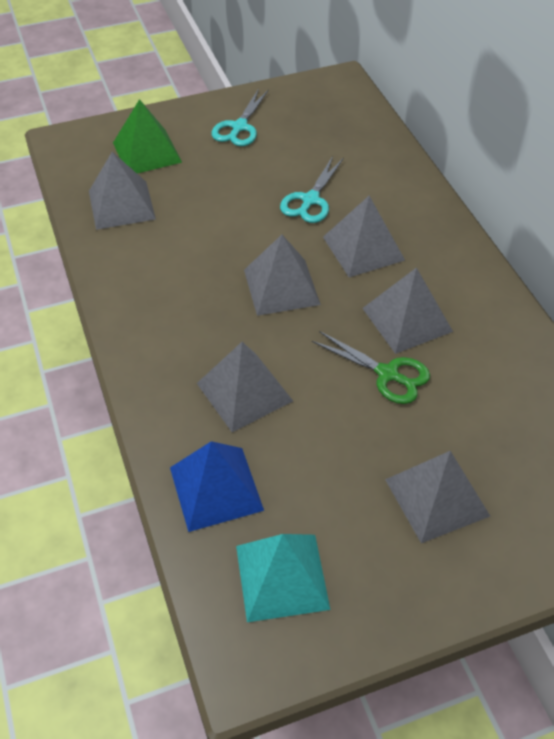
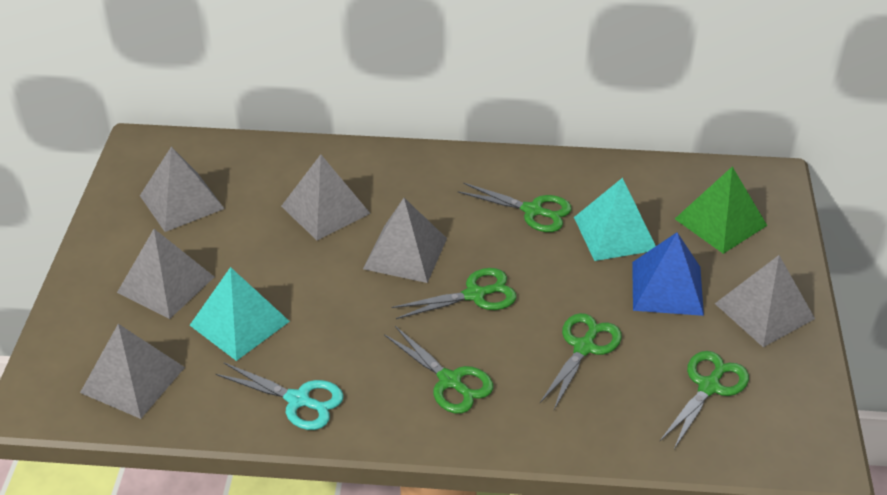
green scissors: 1 -> 5
turquoise pyramid: 1 -> 2
turquoise scissors: 2 -> 1

